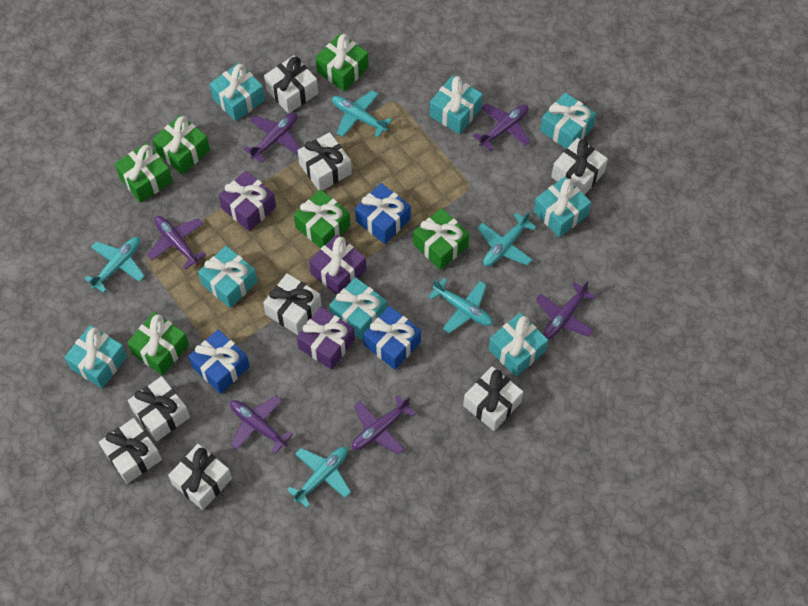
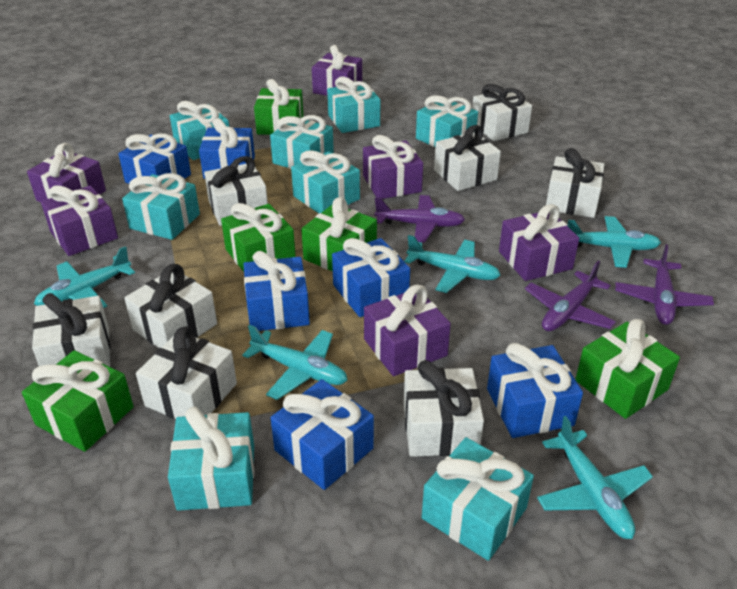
blue gift: 3 -> 6
green gift: 6 -> 5
purple gift: 3 -> 6
purple plane: 6 -> 3

